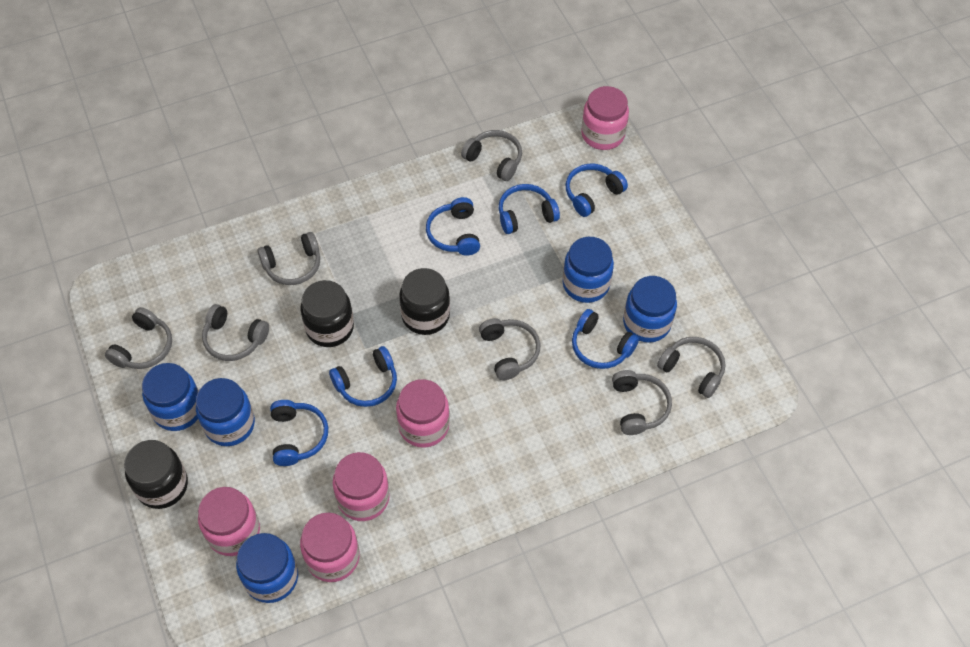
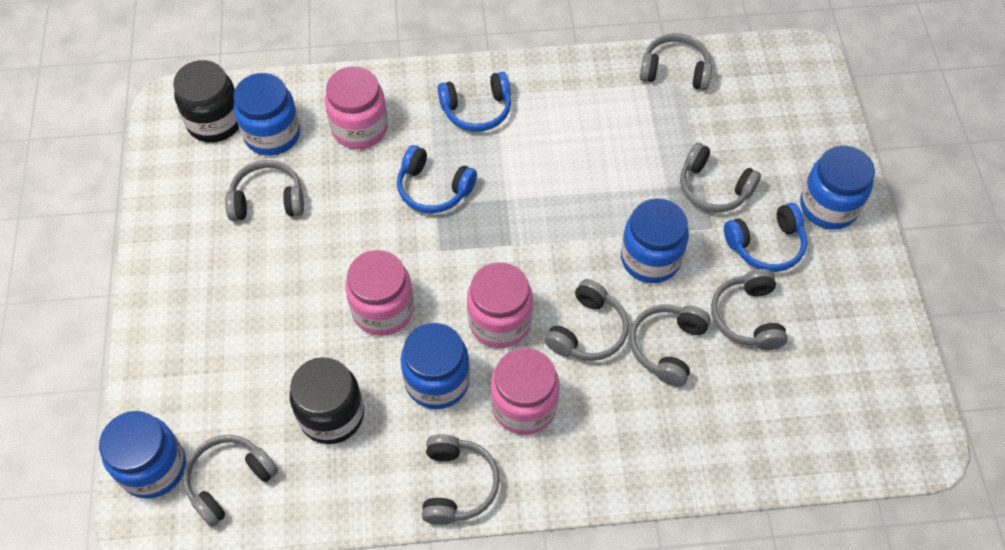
black jar: 3 -> 2
blue headphones: 6 -> 3
grey headphones: 7 -> 8
pink jar: 5 -> 4

